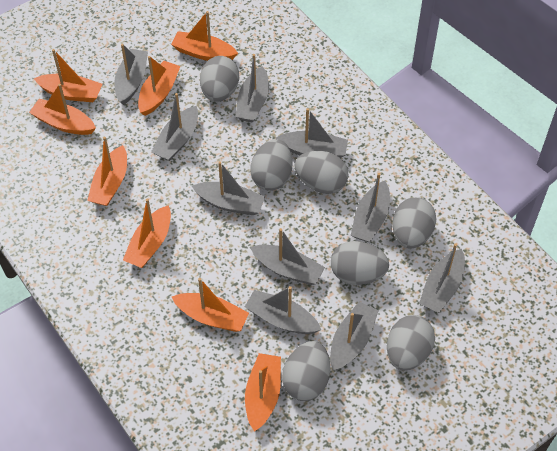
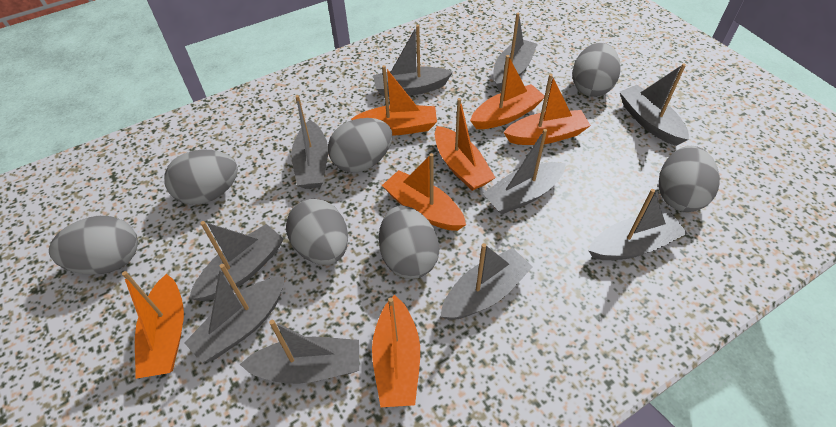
orange boat: 8 -> 7

